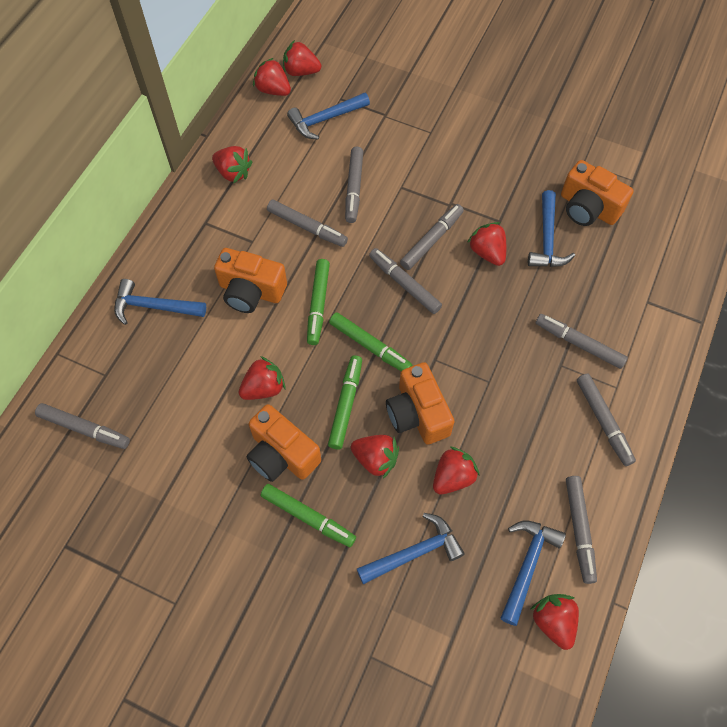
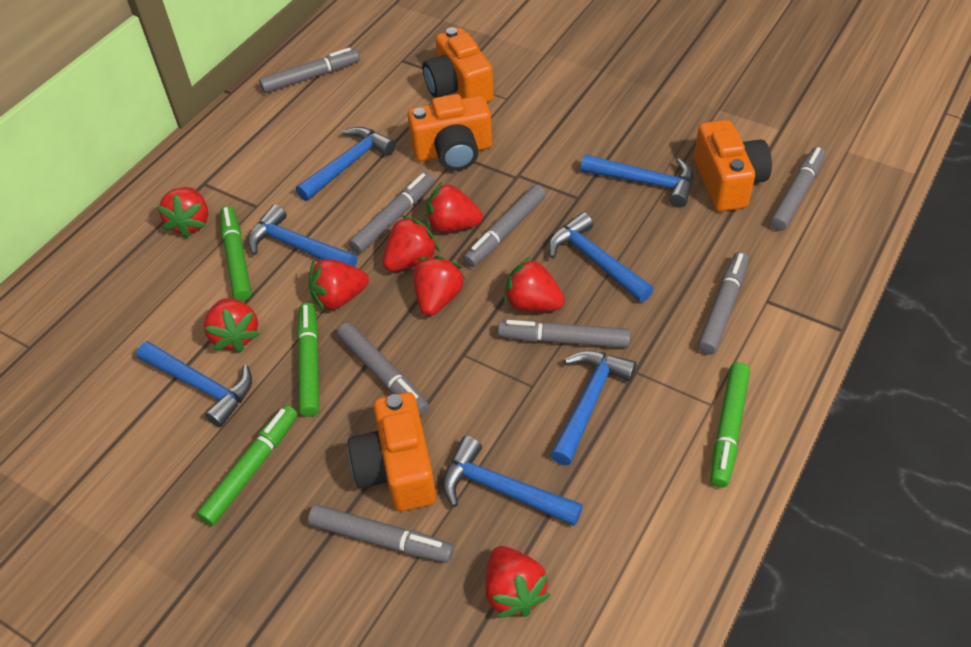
blue hammer: 5 -> 7

